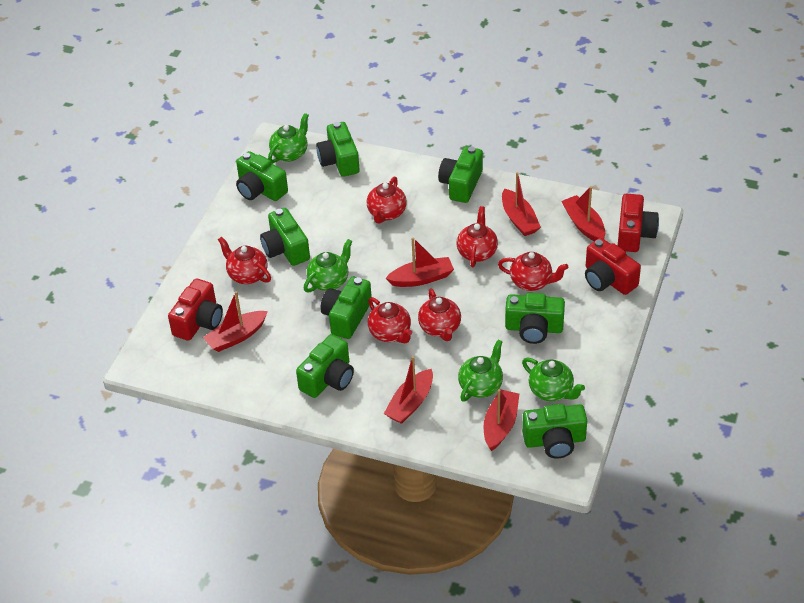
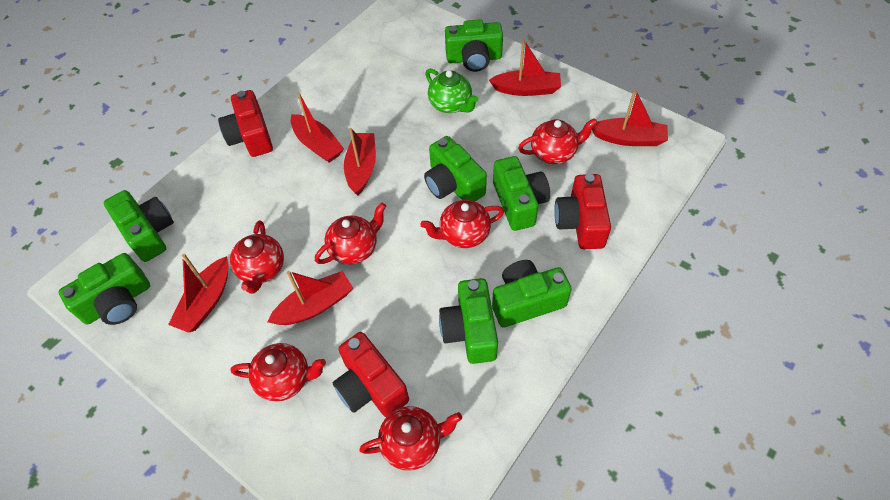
green camera: 8 -> 7
green teapot: 4 -> 1

